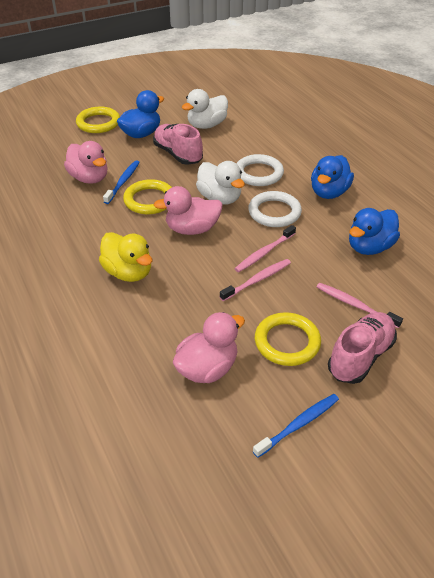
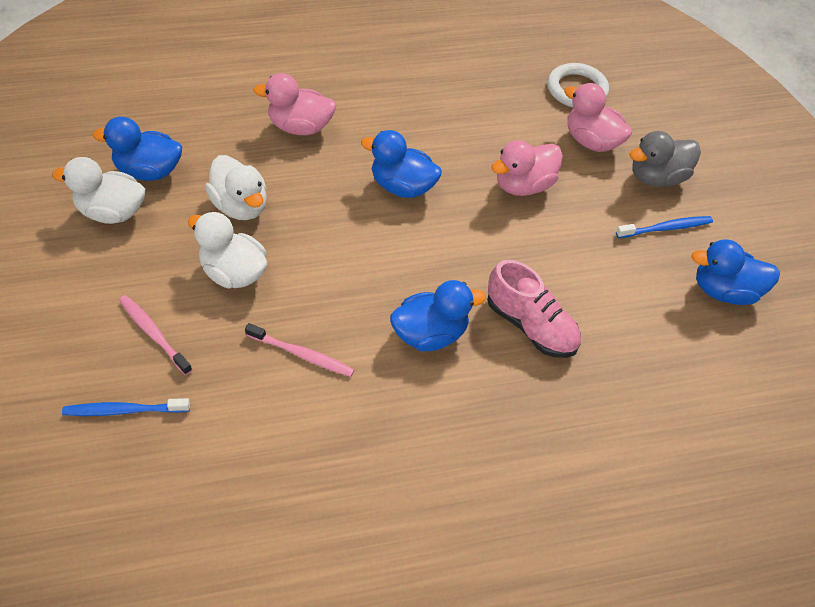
blue duck: 3 -> 4
grey duck: 0 -> 1
pink shoe: 2 -> 1
pink toothbrush: 3 -> 2
white duck: 2 -> 3
white ring: 2 -> 1
yellow duck: 1 -> 0
yellow ring: 3 -> 0

